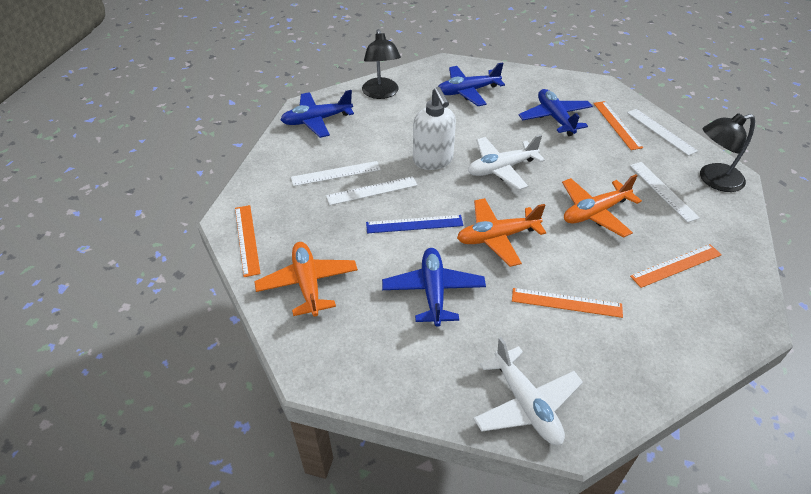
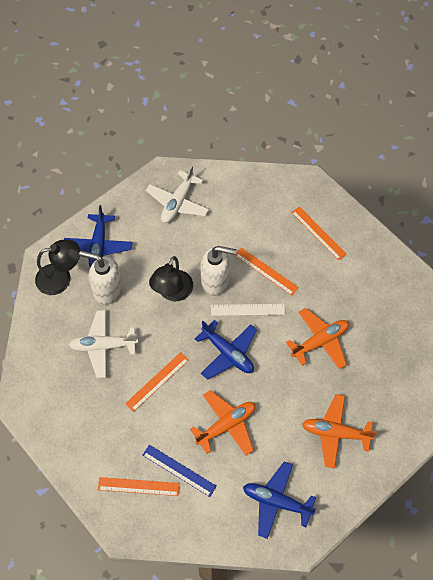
blue plane: 4 -> 3
white ruler: 4 -> 1
white soap dispenser: 1 -> 2

